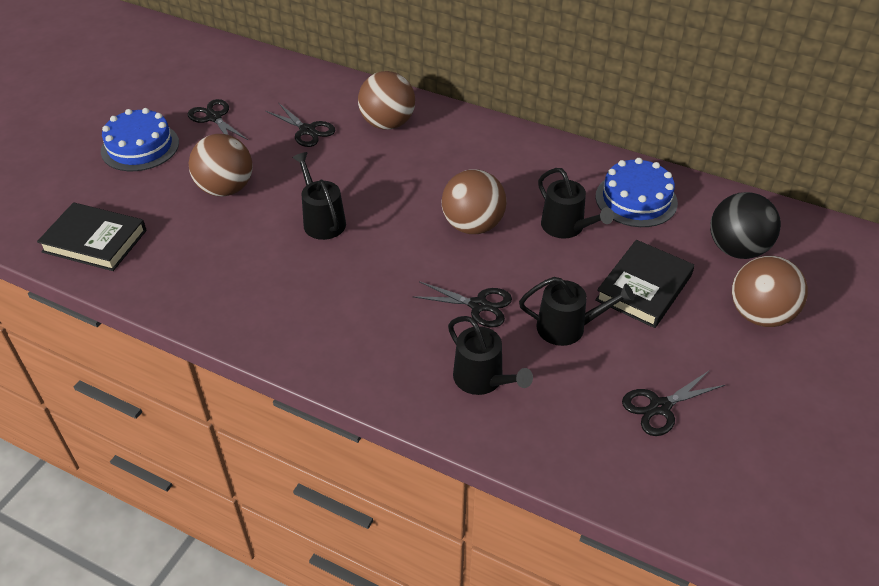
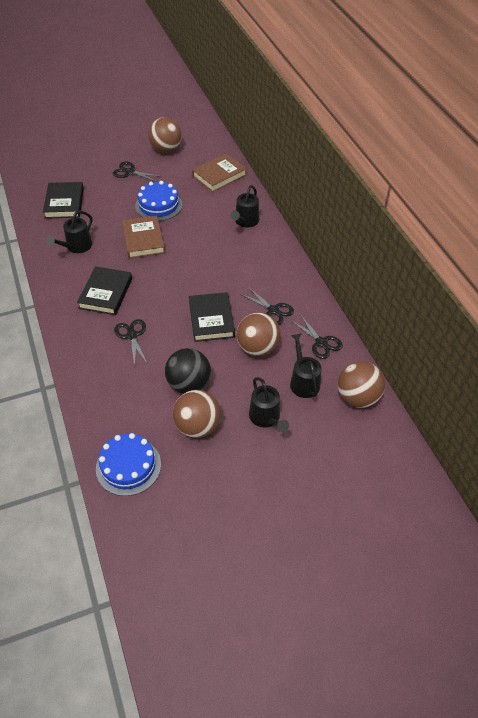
black book: 2 -> 3
brown book: 0 -> 2

